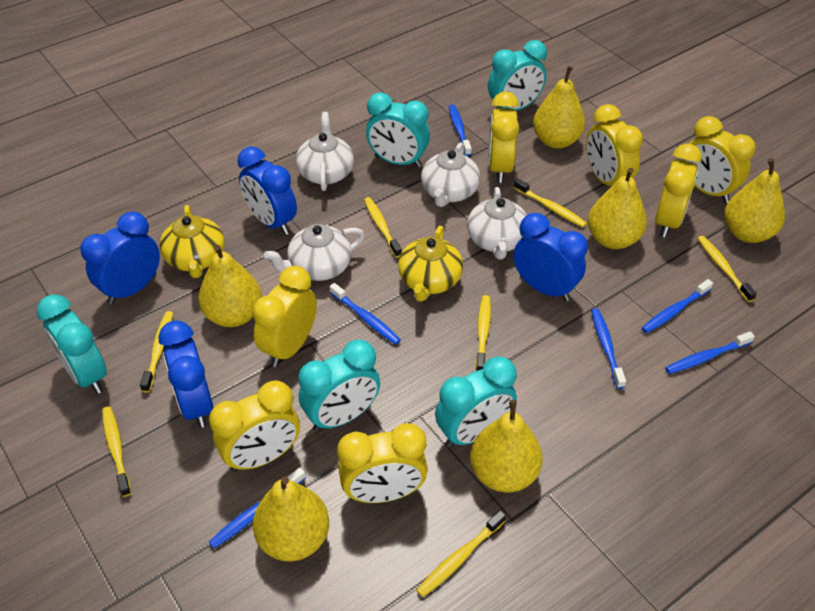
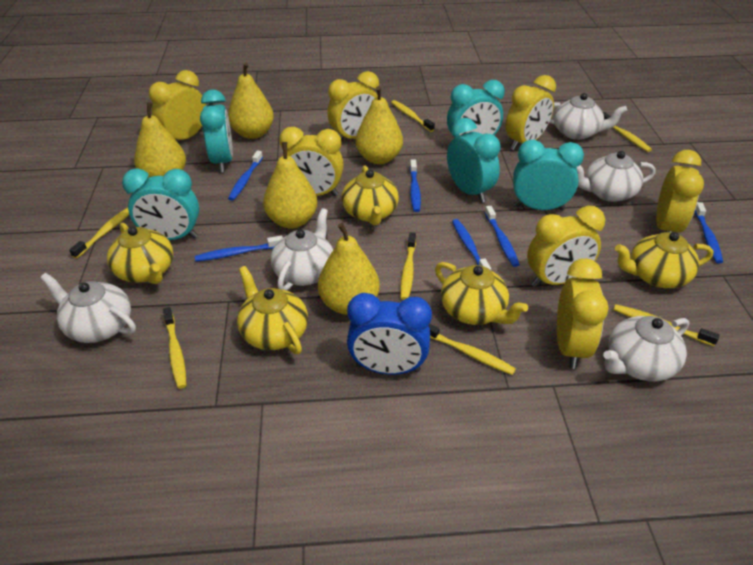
blue clock: 4 -> 1
white teapot: 4 -> 5
yellow pear: 6 -> 5
yellow teapot: 2 -> 5

